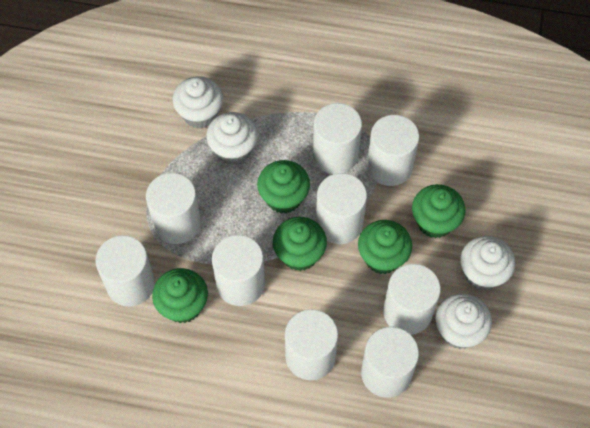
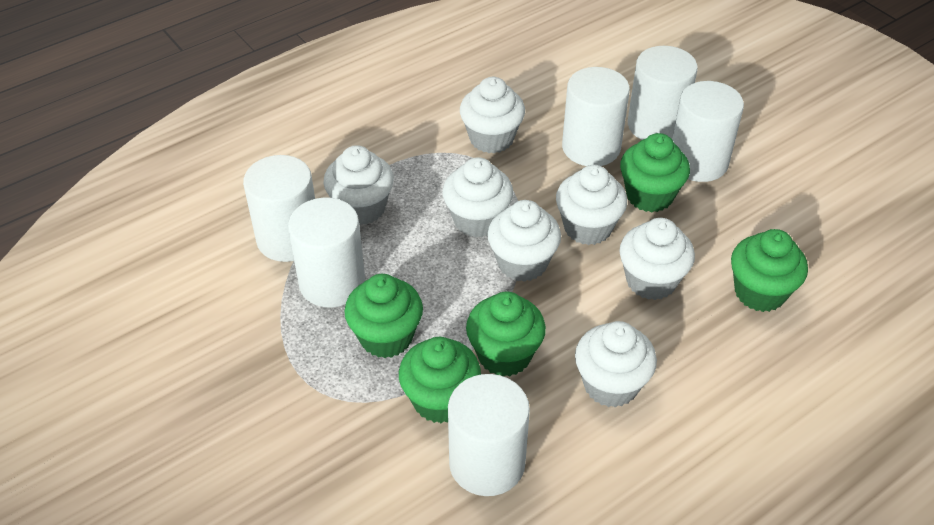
white cupcake: 4 -> 7
white cylinder: 9 -> 6

